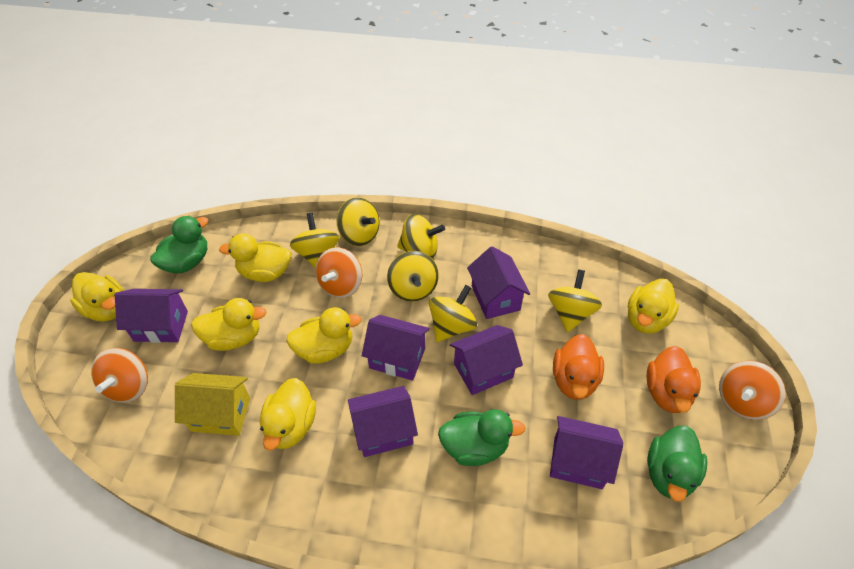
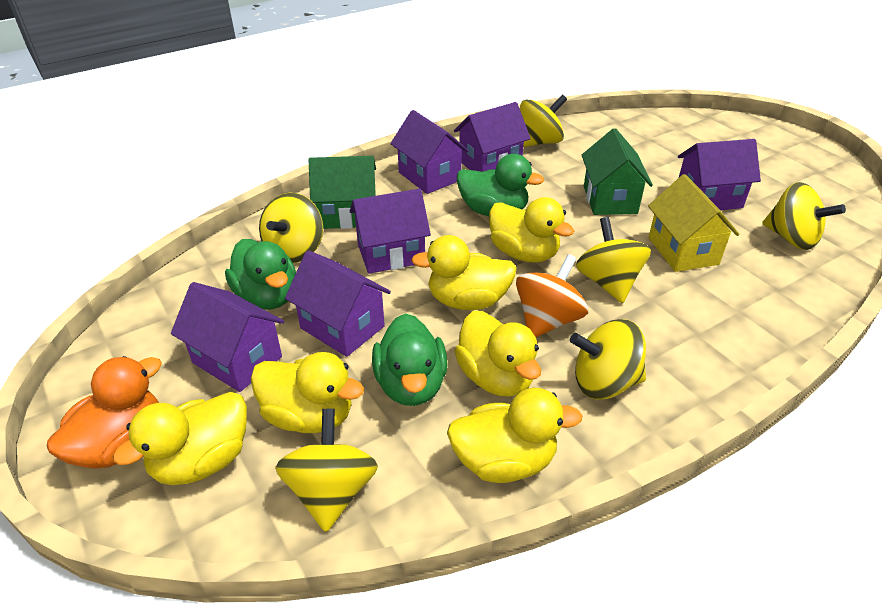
green house: 0 -> 2
orange duck: 2 -> 1
orange spinning top: 3 -> 1

